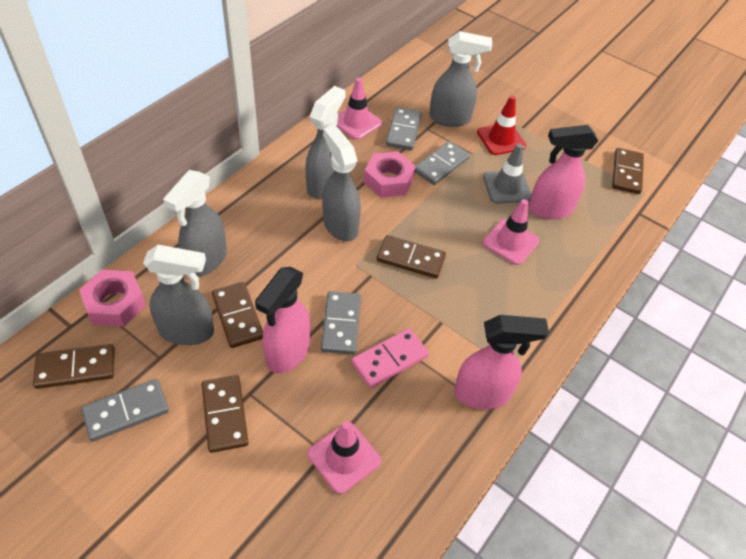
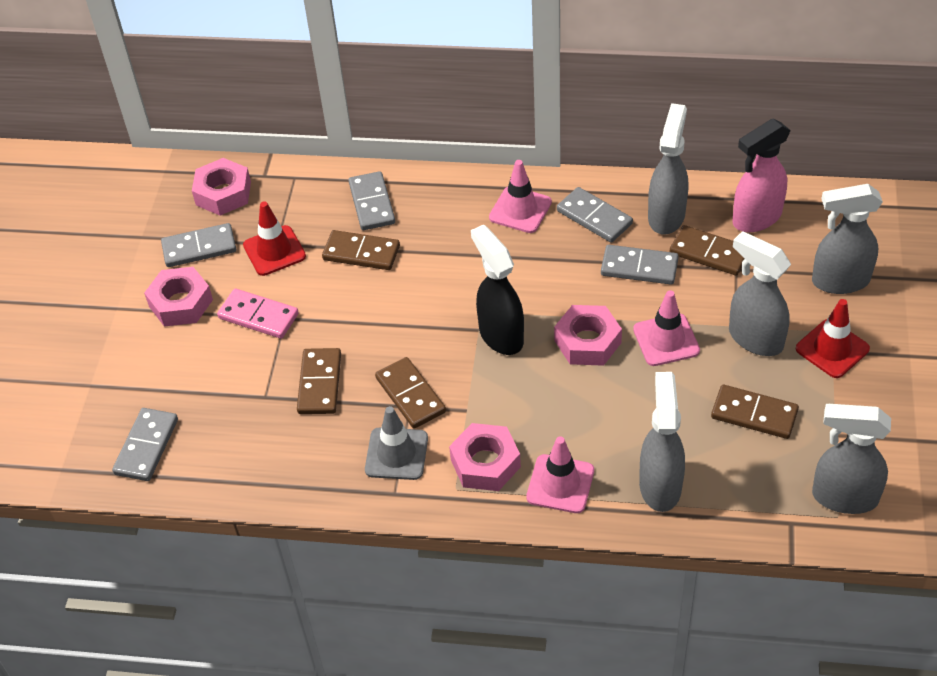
black spray bottle: 0 -> 1
grey domino: 4 -> 5
pink nut: 2 -> 4
pink spray bottle: 3 -> 1
red traffic cone: 1 -> 2

